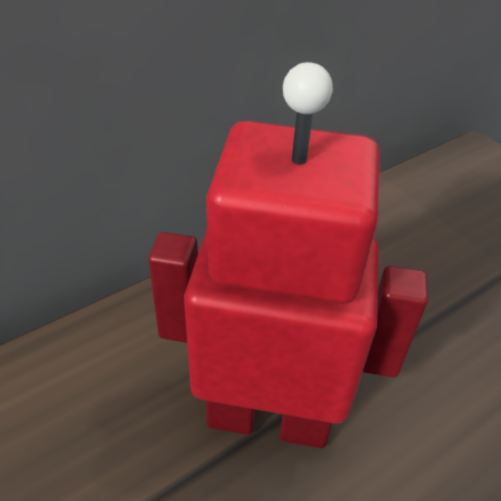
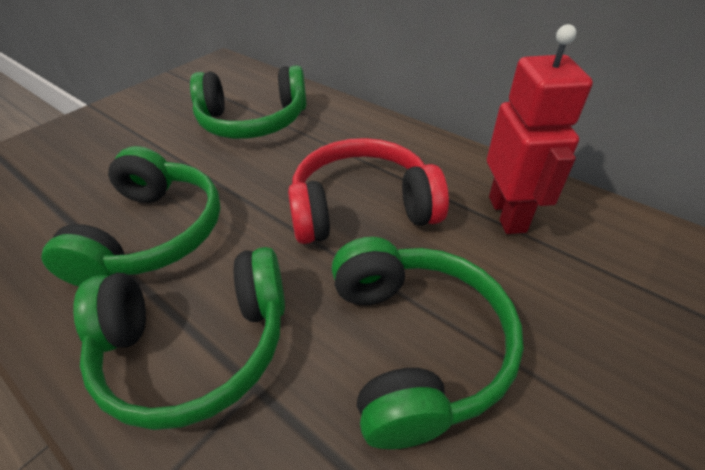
green headphones: 0 -> 4
red headphones: 0 -> 1

